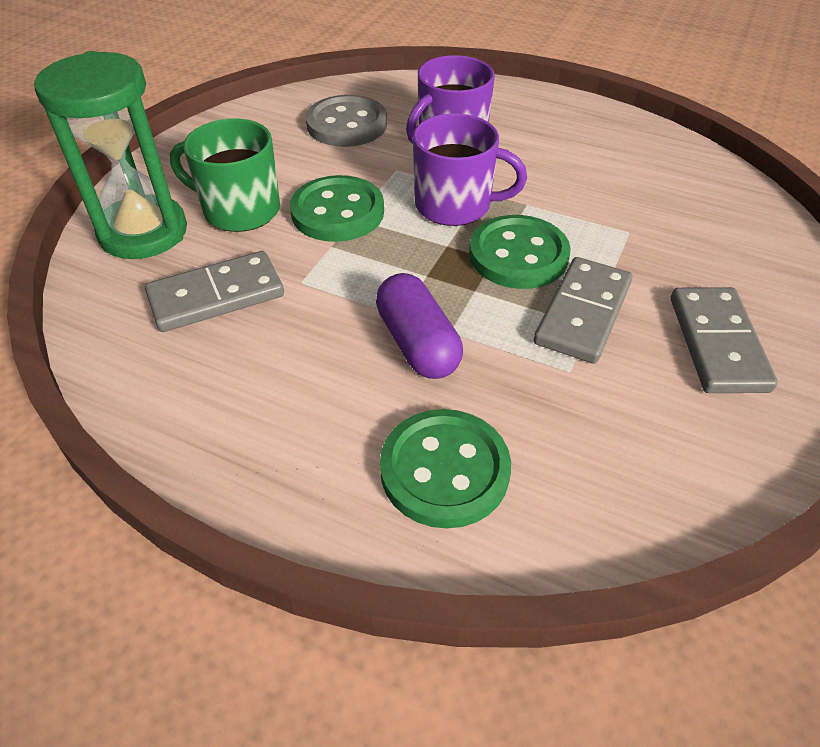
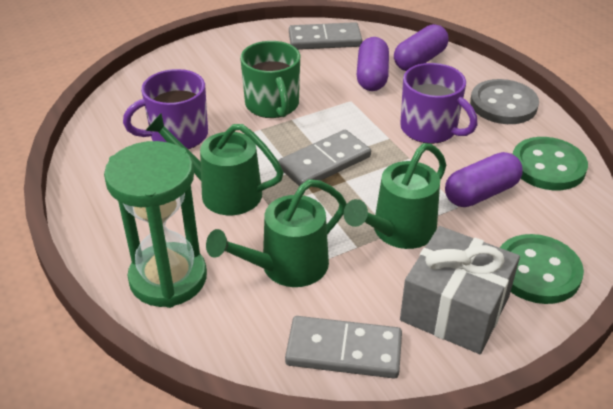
green button: 3 -> 2
green watering can: 0 -> 3
grey gift: 0 -> 1
purple capsule: 1 -> 3

